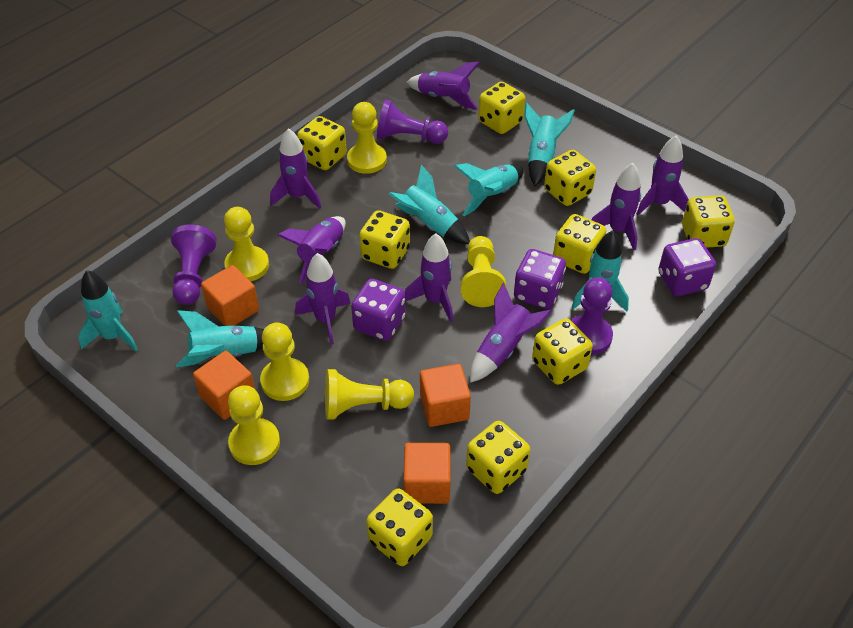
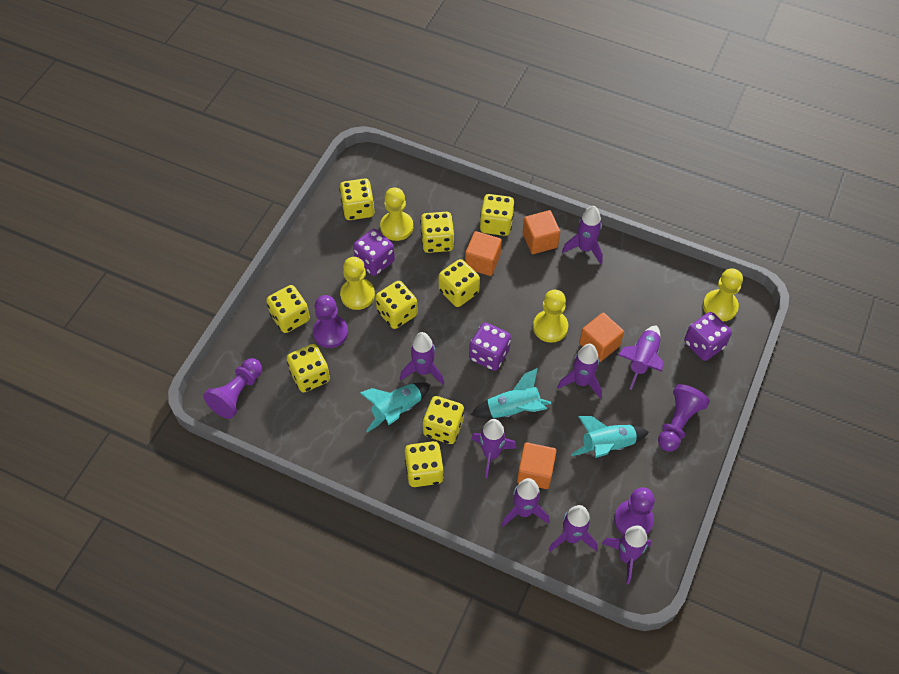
purple pawn: 3 -> 4
turquoise rocket: 6 -> 3
yellow pawn: 6 -> 4

